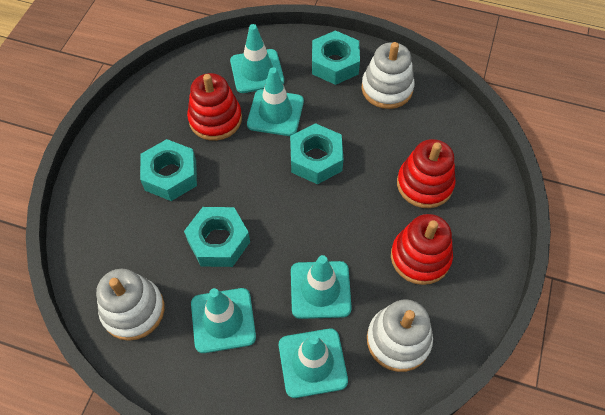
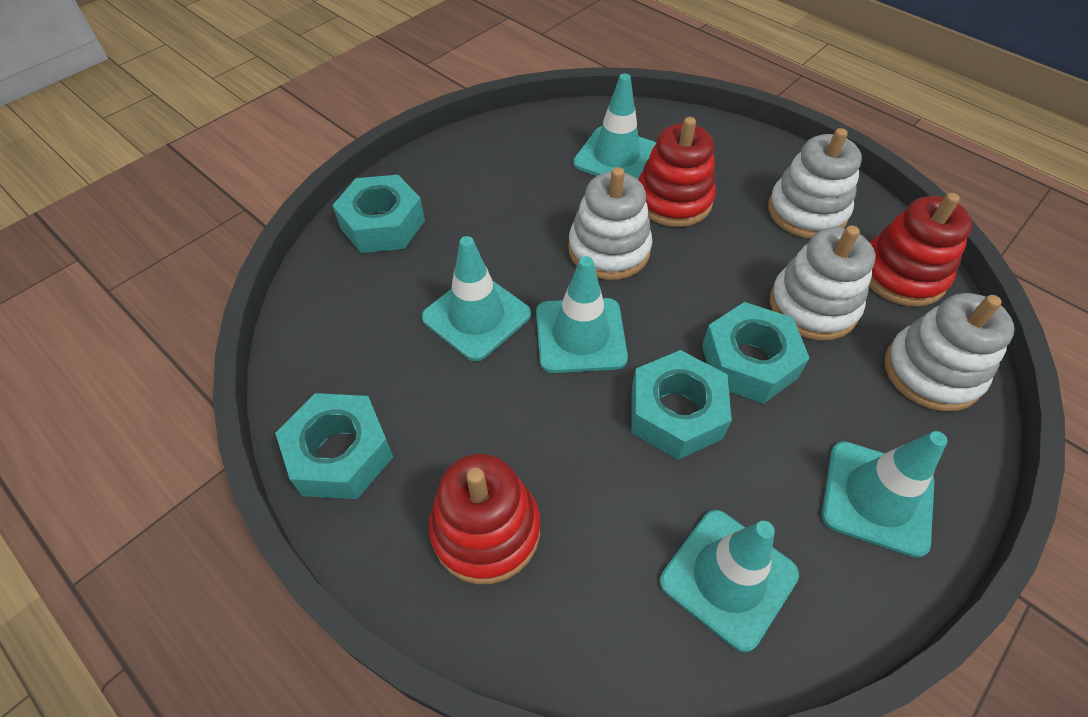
white stacking toy: 3 -> 4

